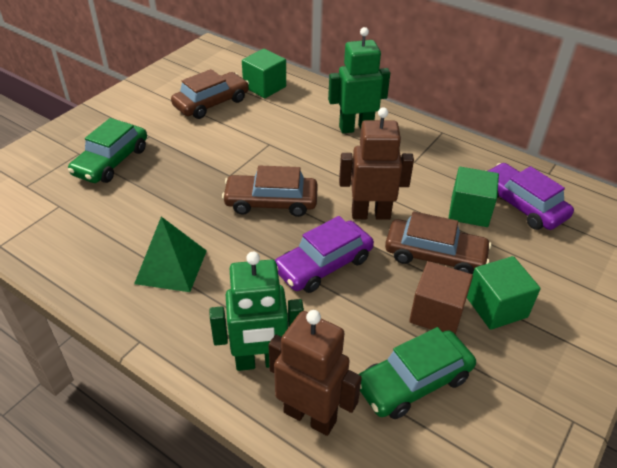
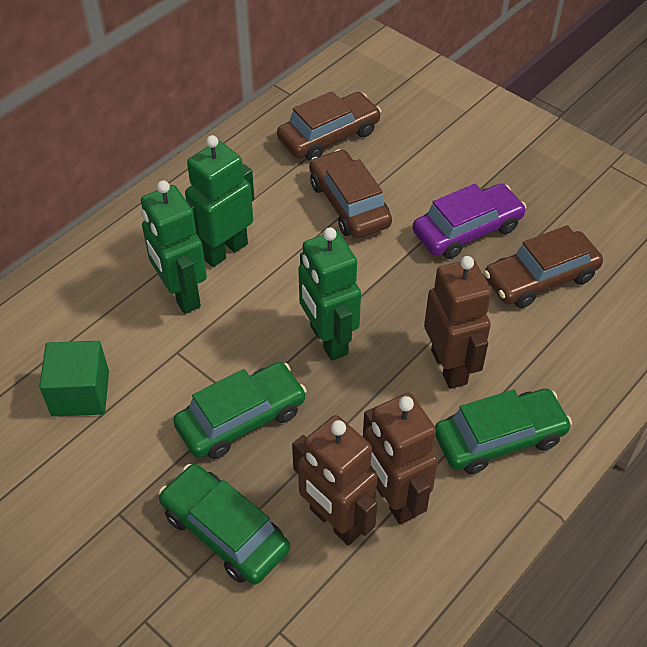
brown cube: 1 -> 0
brown robot: 2 -> 3
green car: 2 -> 3
green cube: 3 -> 1
green pyramid: 1 -> 0
green robot: 2 -> 3
purple car: 2 -> 1

